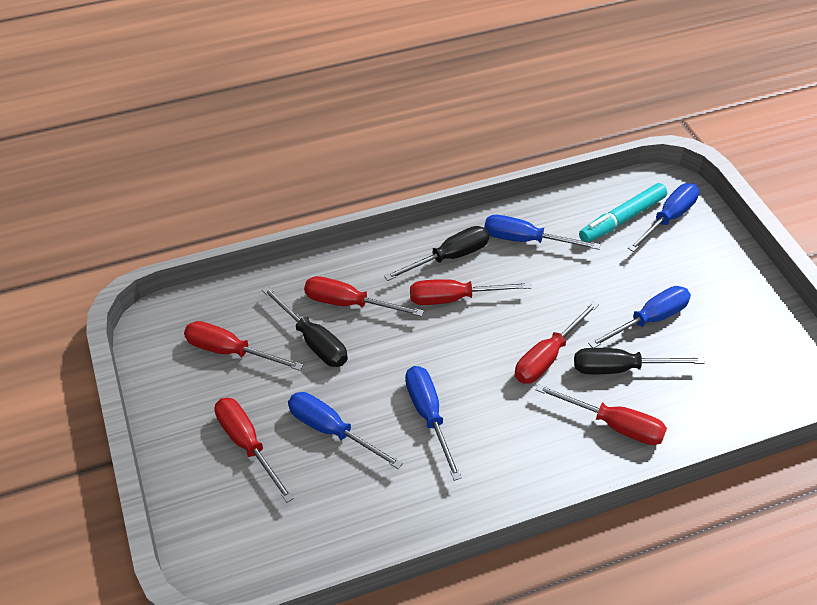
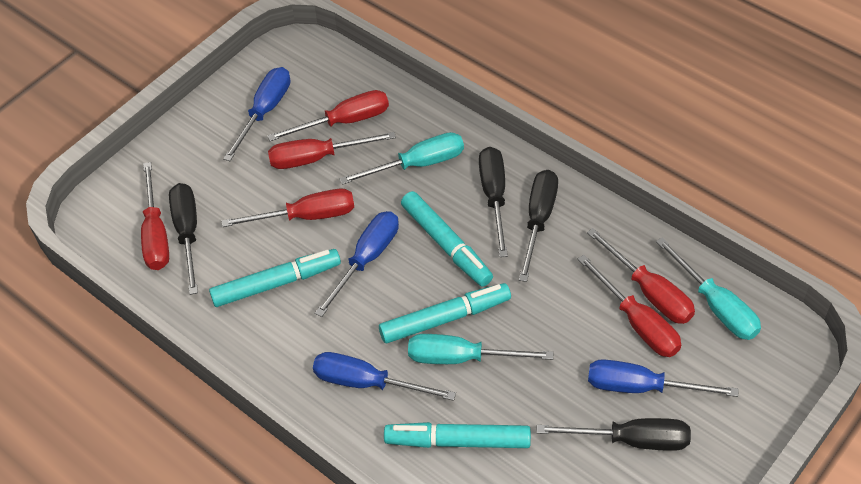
black screwdriver: 3 -> 4
blue screwdriver: 5 -> 4
turquoise marker: 1 -> 4
turquoise screwdriver: 0 -> 3

